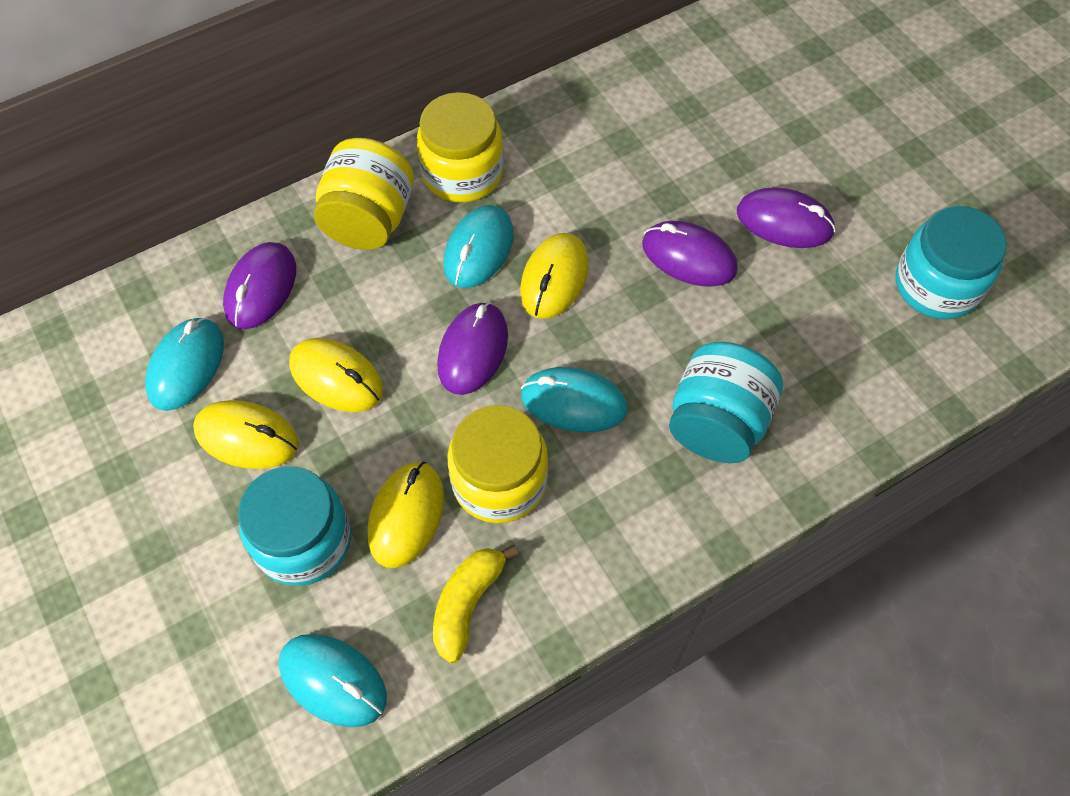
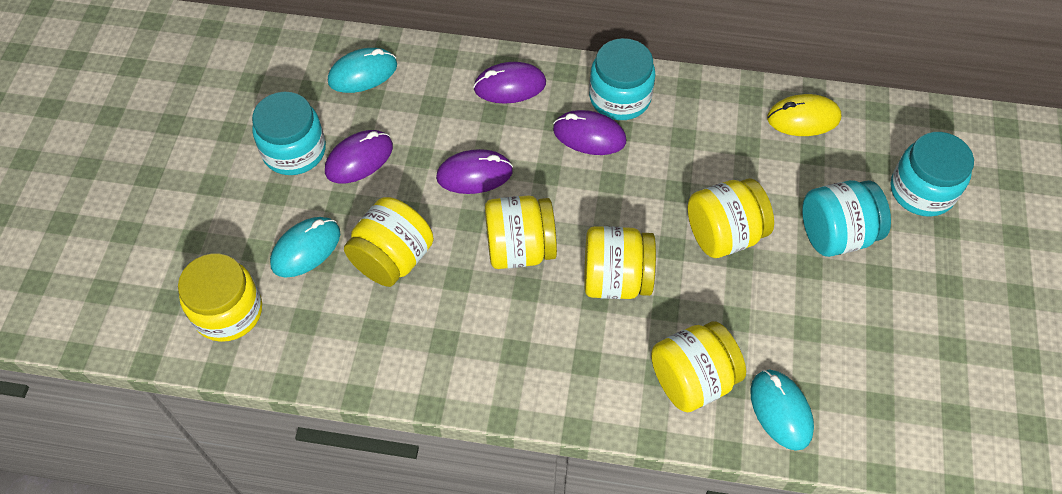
turquoise jar: 3 -> 4
turquoise mouse: 4 -> 3
yellow banana: 1 -> 0
yellow jar: 3 -> 6
yellow mouse: 4 -> 1

